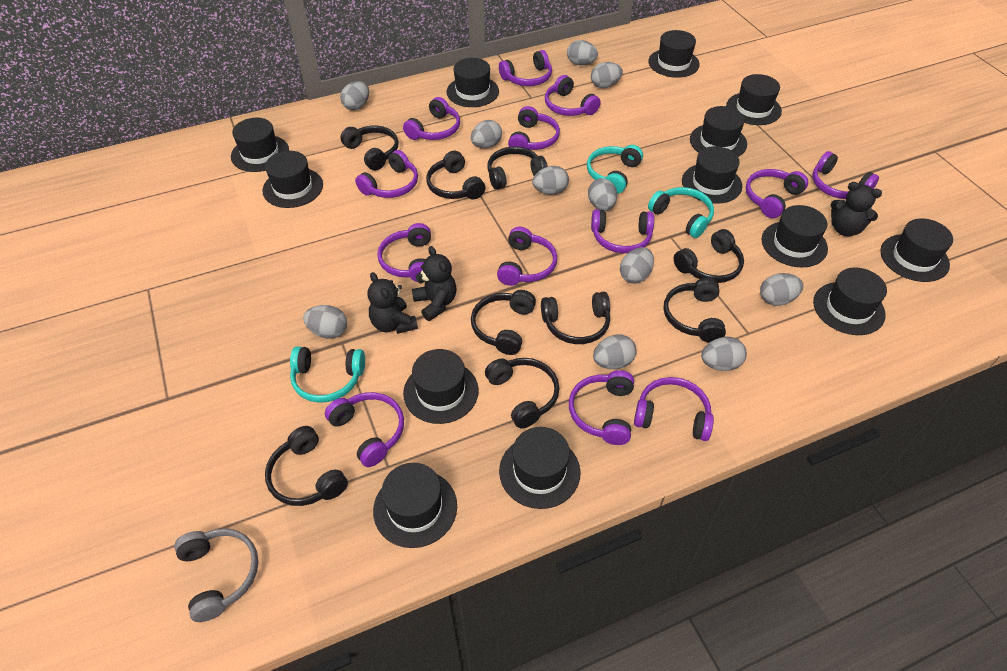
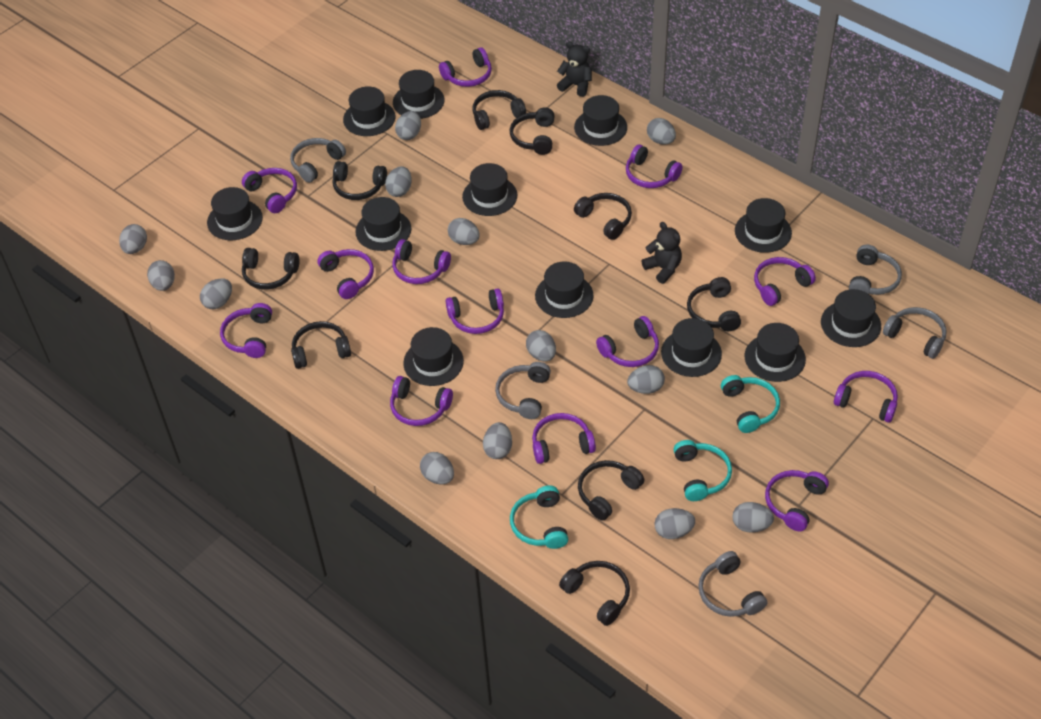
black hat: 13 -> 12
black teddy bear: 3 -> 2
grey egg: 11 -> 13
grey headphones: 1 -> 5

